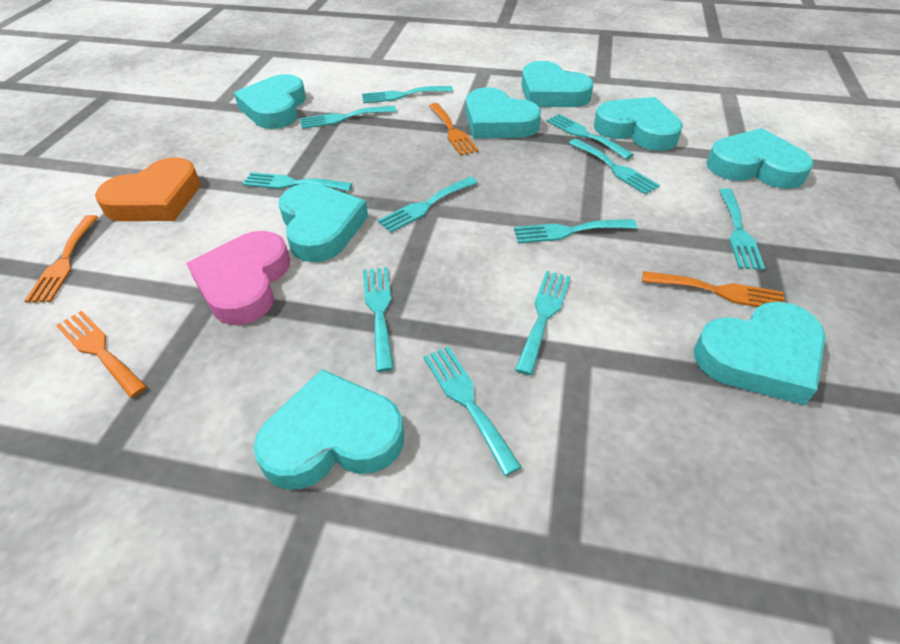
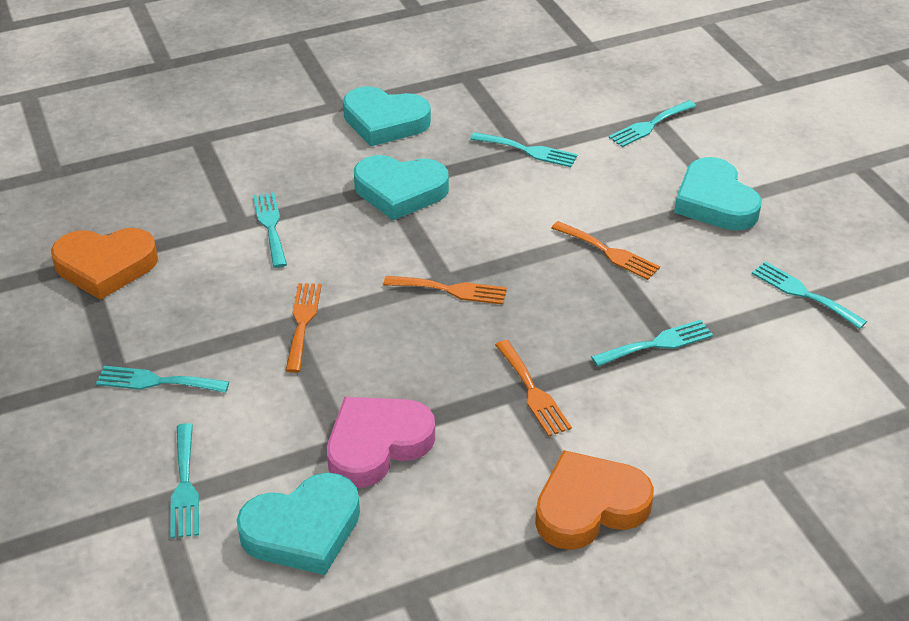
orange heart: 1 -> 2
turquoise fork: 11 -> 7
turquoise heart: 8 -> 4

